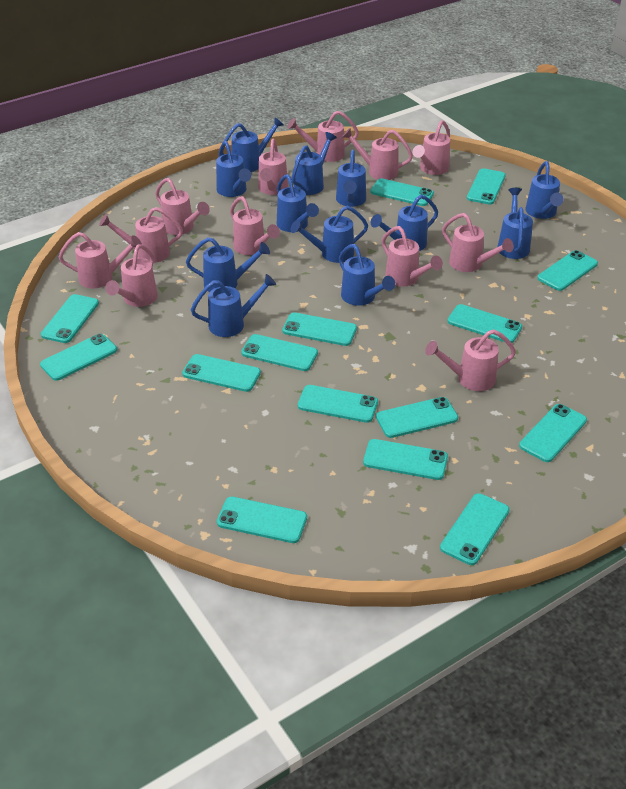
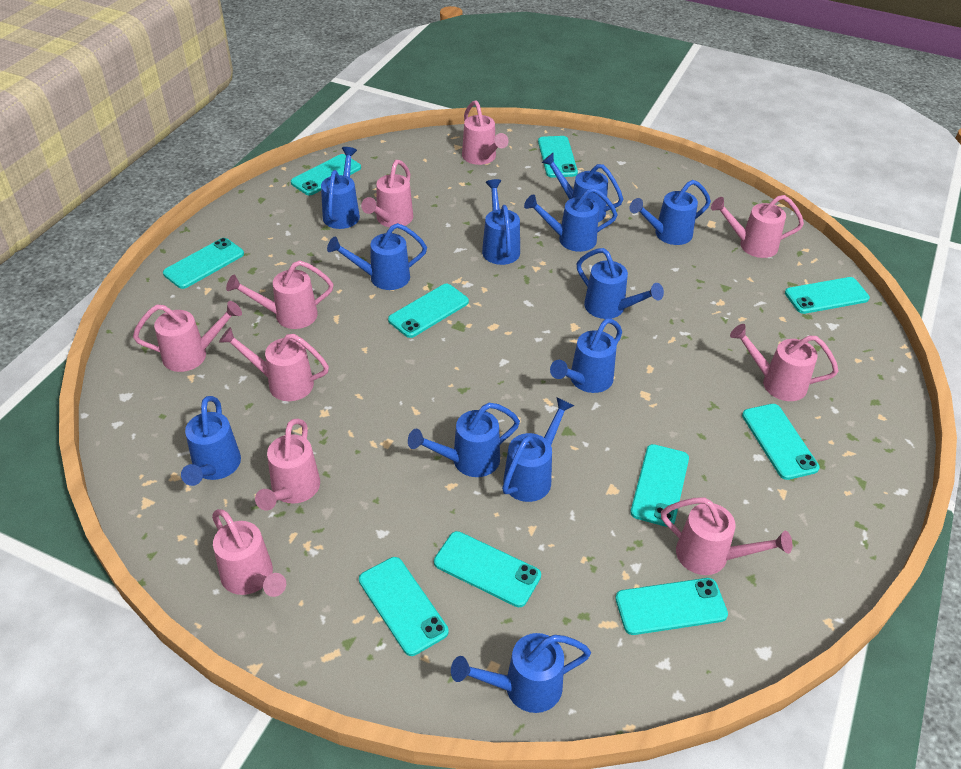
pink watering can: 12 -> 10
turquoise phone: 15 -> 10

